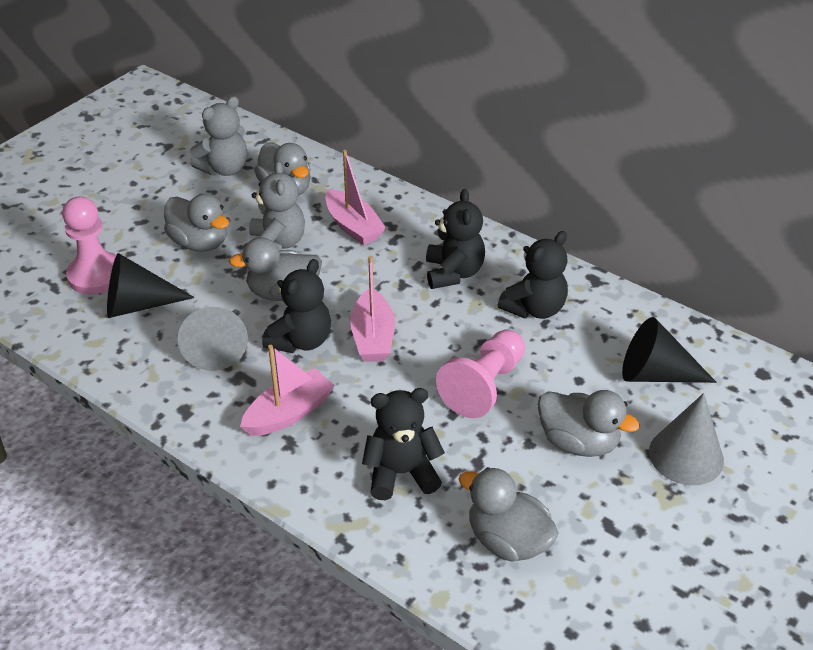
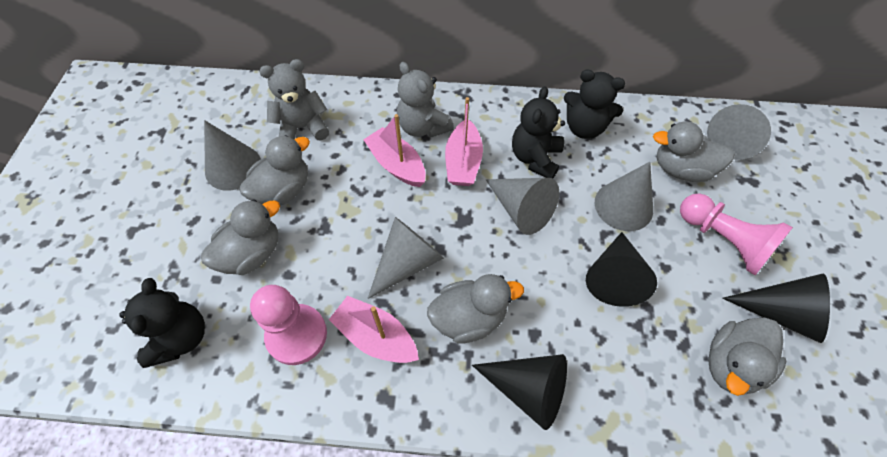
black cone: 2 -> 3
black teddy bear: 4 -> 3
grey cone: 2 -> 5

